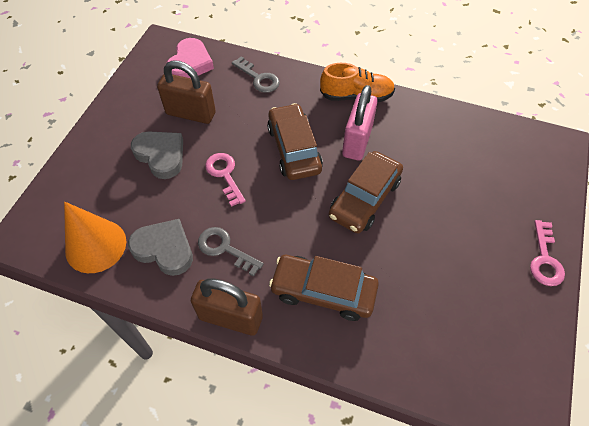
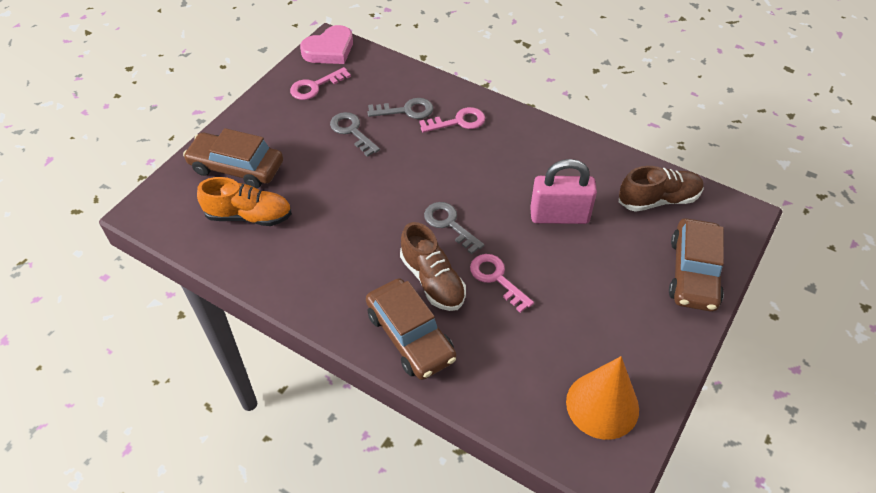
brown padlock: 2 -> 0
brown shoe: 0 -> 2
grey heart: 2 -> 0
grey key: 2 -> 3
pink key: 2 -> 3

